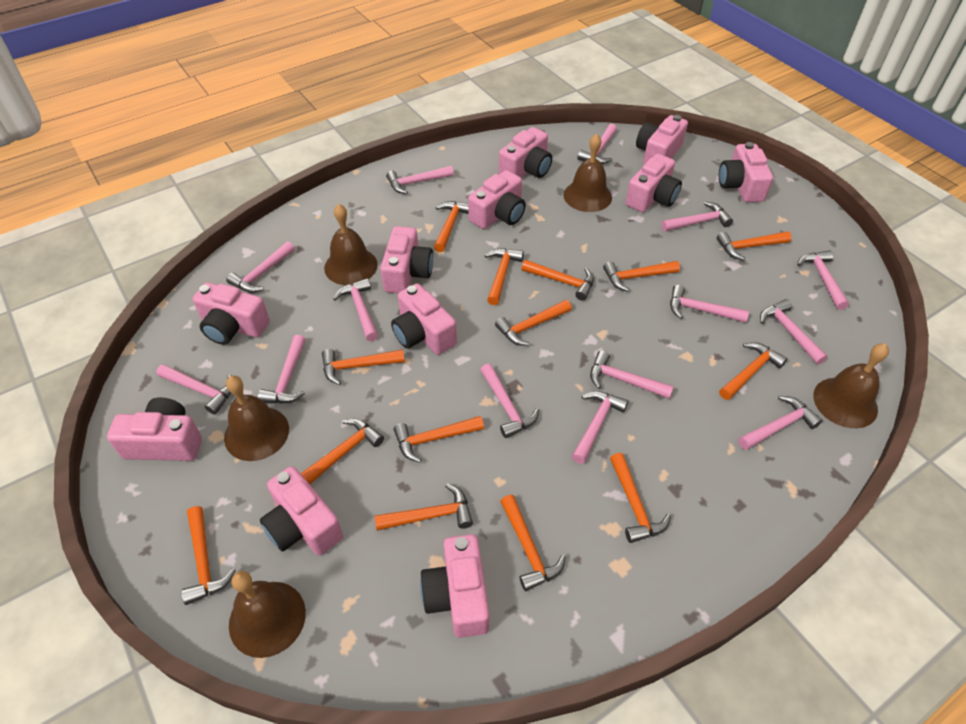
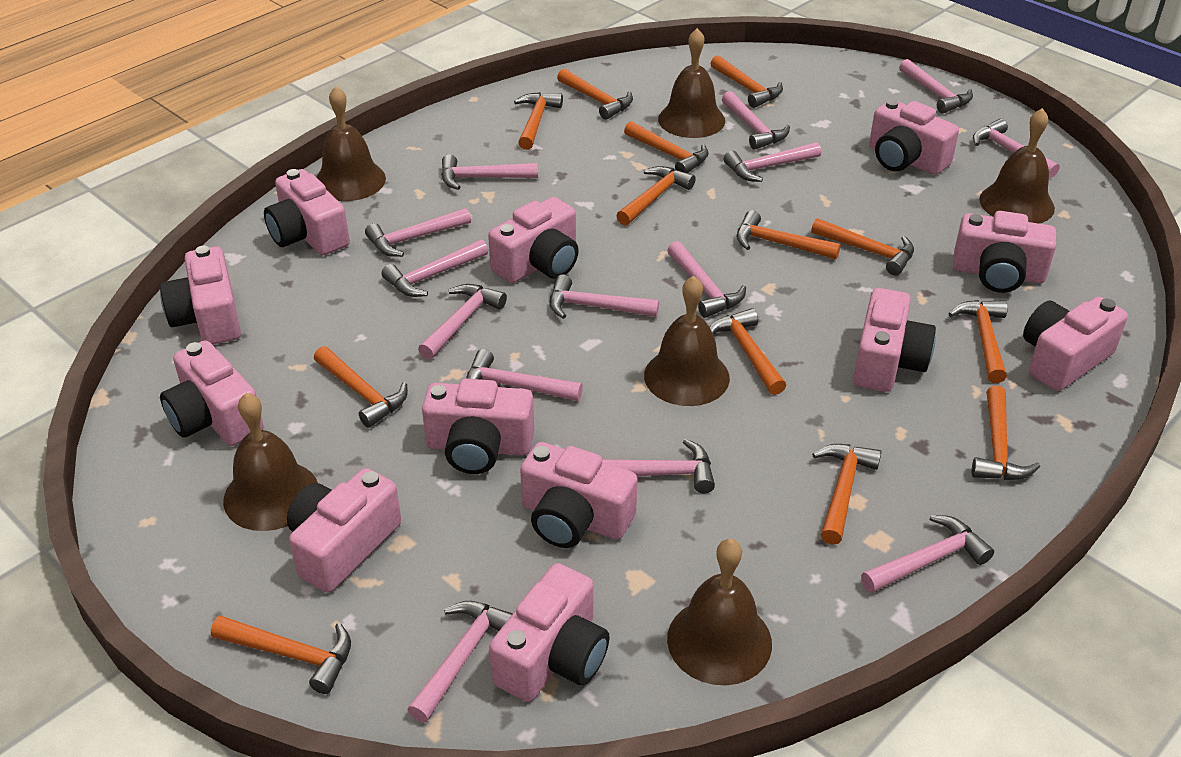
brown bell: 5 -> 6
orange hammer: 14 -> 13
pink camera: 11 -> 12

